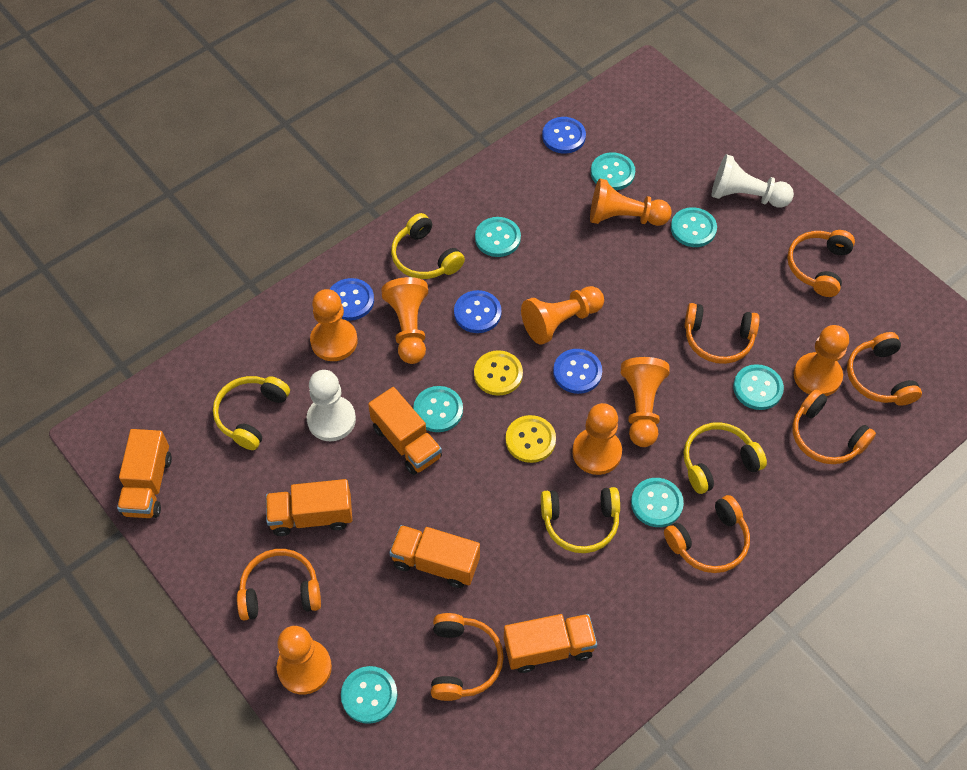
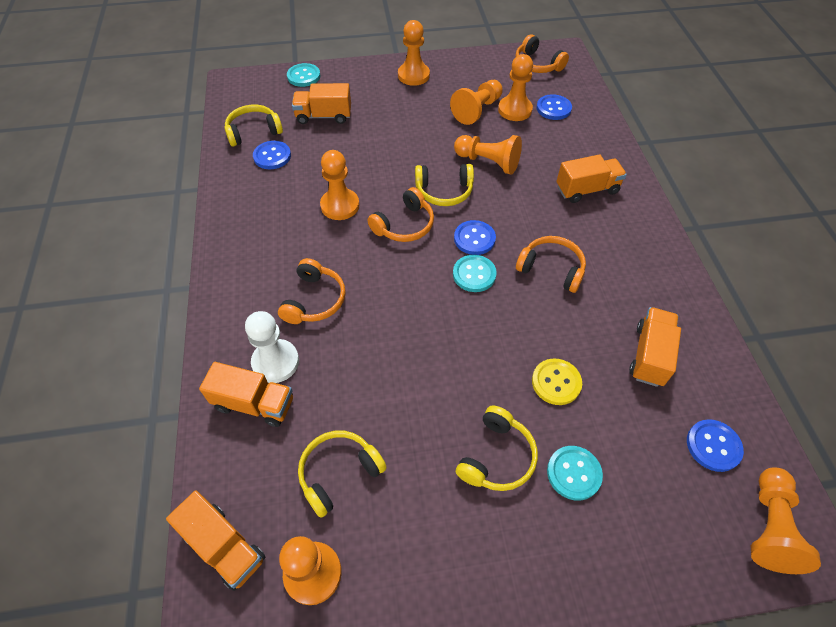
orange headphones: 7 -> 4
orange pawn: 8 -> 7
turquoise button: 7 -> 3
white pawn: 2 -> 1
yellow button: 2 -> 1

